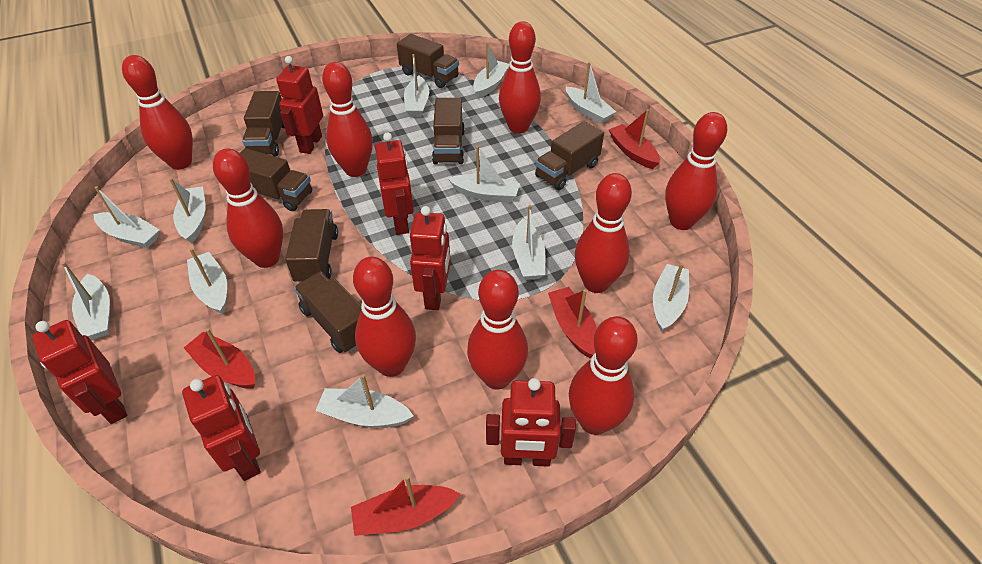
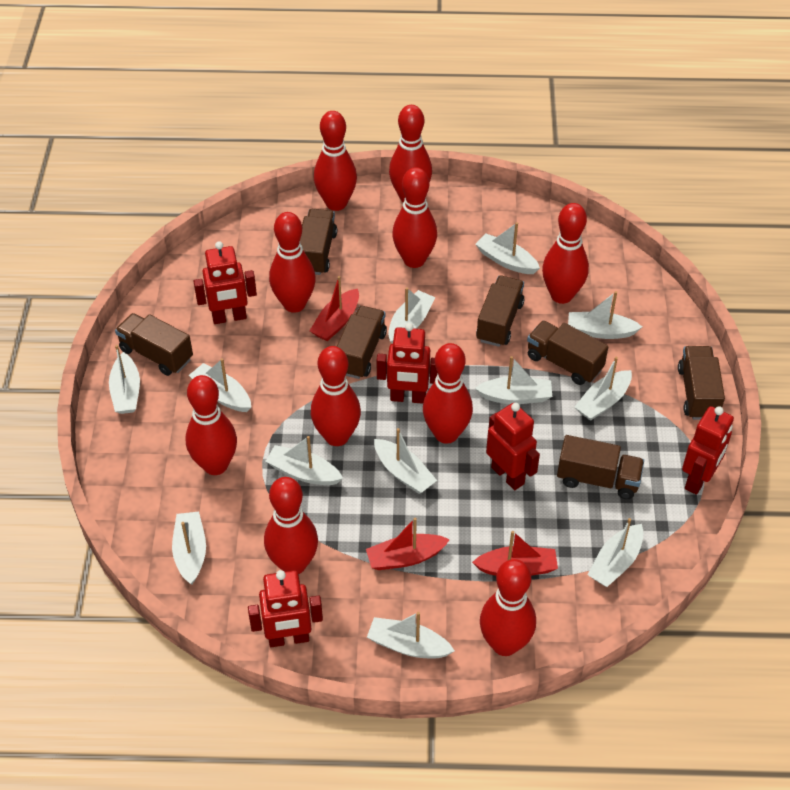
red boat: 4 -> 3
red bowling pin: 9 -> 10
red robot: 6 -> 5
white boat: 11 -> 12

